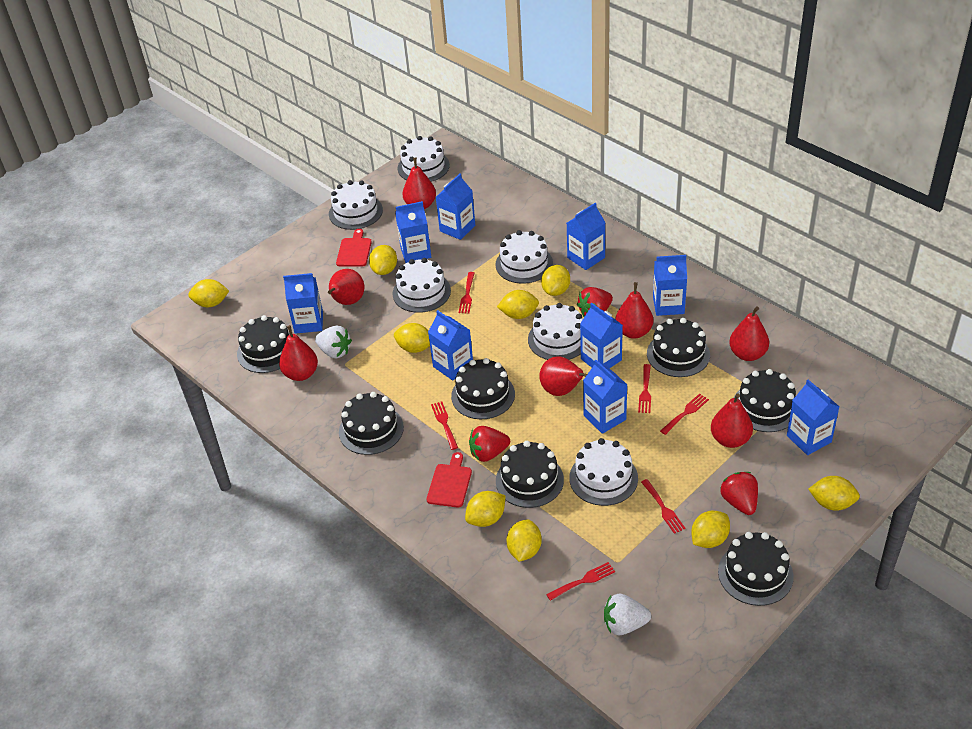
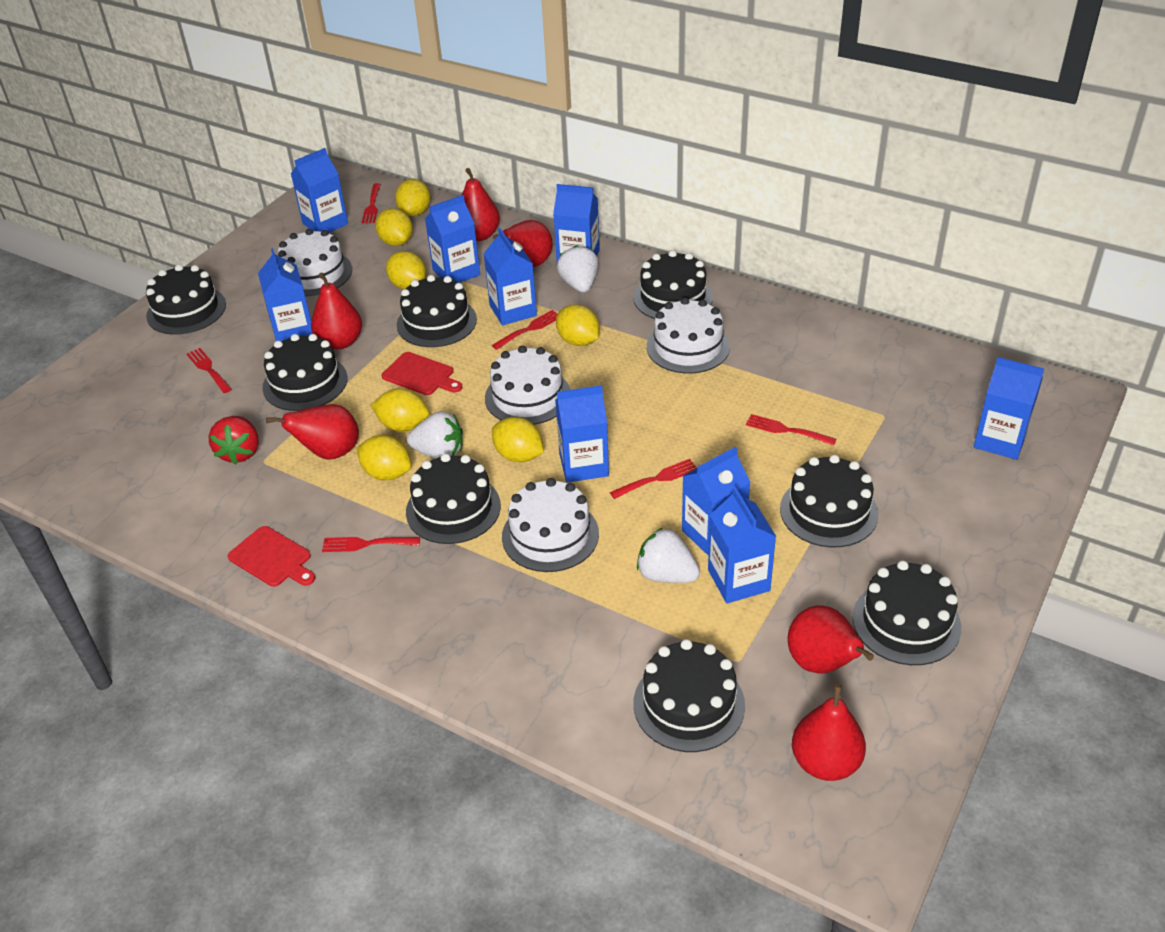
black cake: 7 -> 8
red pear: 7 -> 6
red strawberry: 3 -> 1
white cake: 6 -> 4
white strawberry: 2 -> 3
yellow lemon: 9 -> 7

